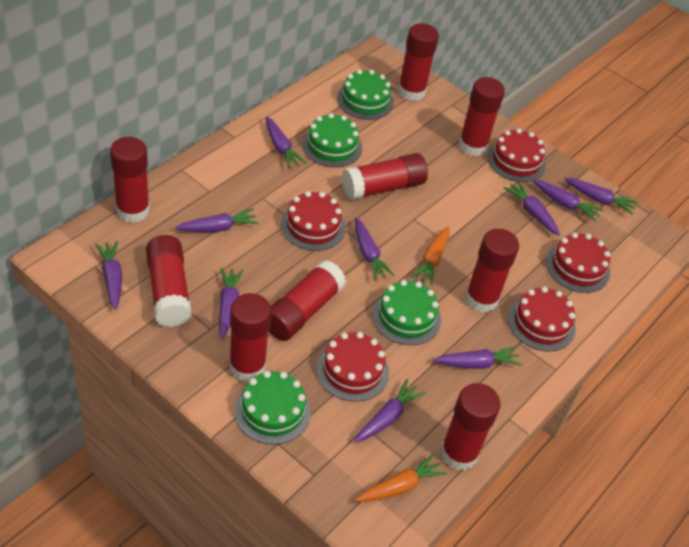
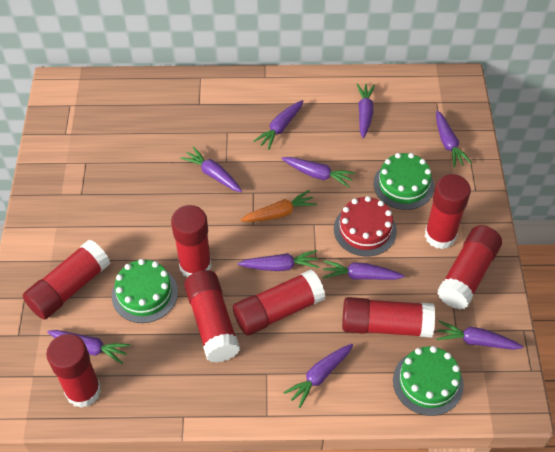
green cake: 4 -> 3
orange carrot: 2 -> 1
red cake: 5 -> 1
red glue stick: 9 -> 8

